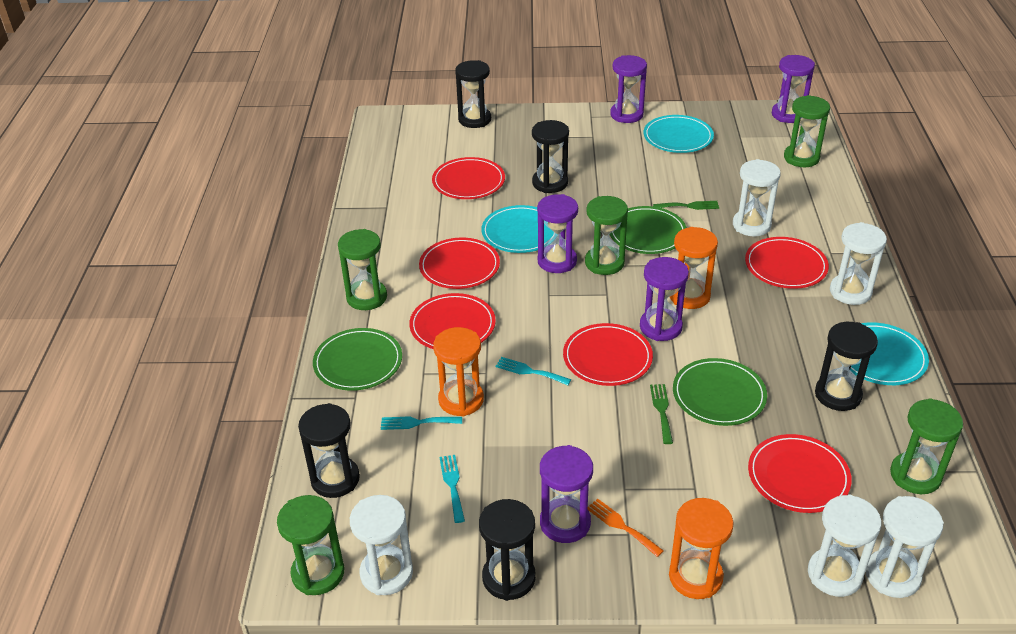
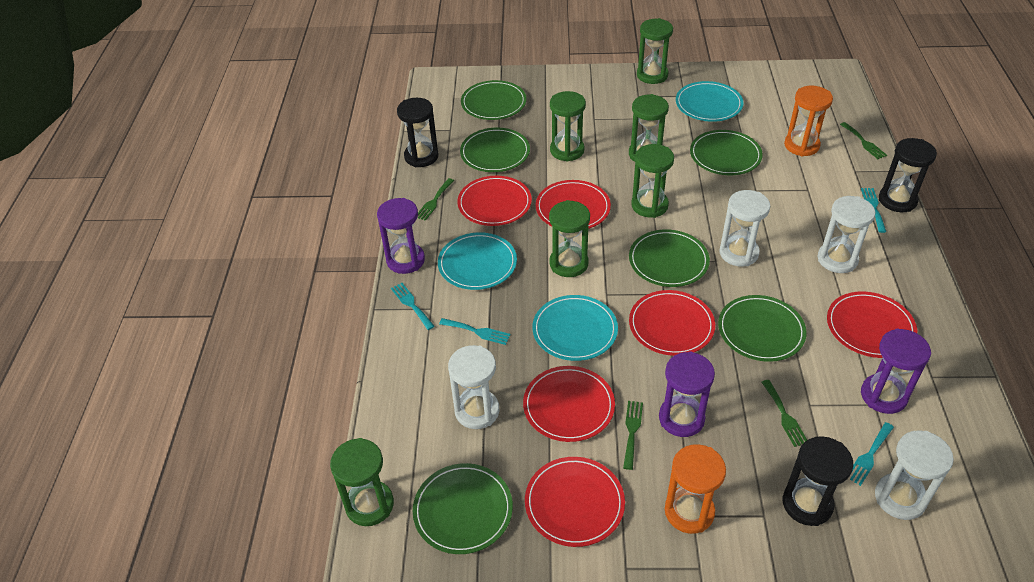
black hourglass: 5 -> 3
green fork: 2 -> 4
green hourglass: 5 -> 6
green plate: 3 -> 6
orange fork: 1 -> 0
orange hourglass: 3 -> 2
purple hourglass: 5 -> 3
turquoise fork: 3 -> 4
white hourglass: 5 -> 4

